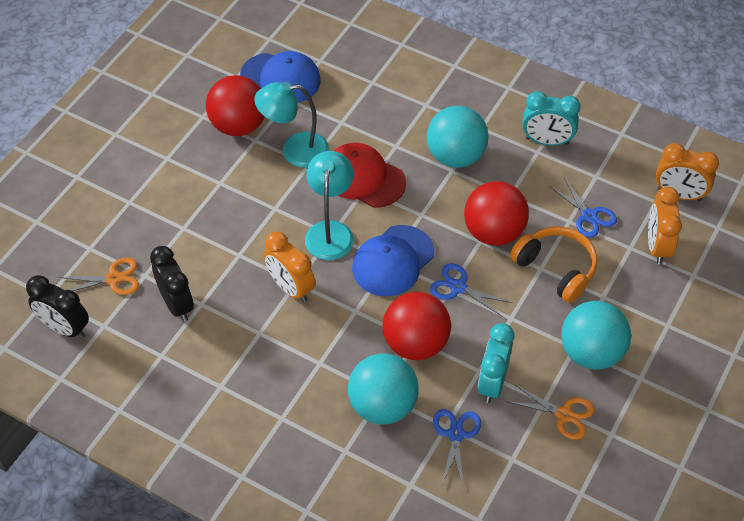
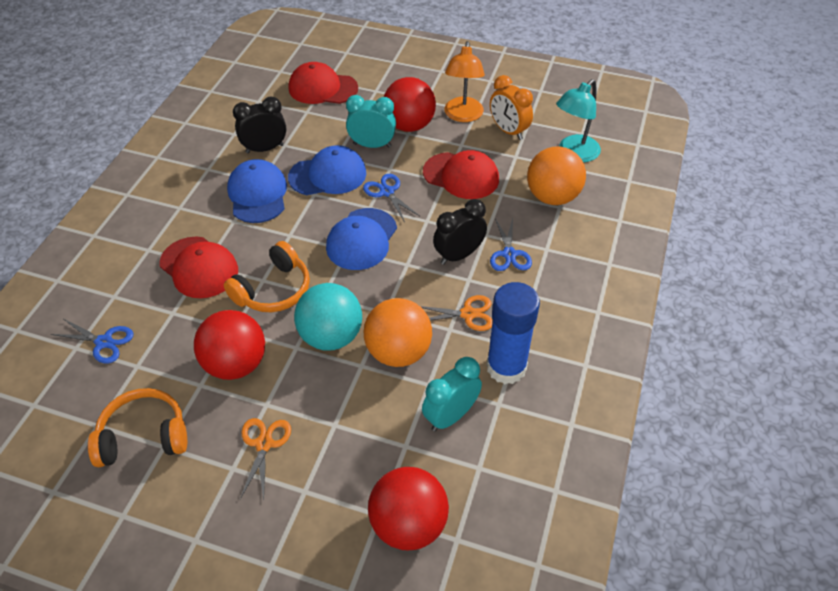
blue cap: 2 -> 3
blue glue stick: 0 -> 1
orange ball: 0 -> 2
orange clock: 3 -> 1
orange headphones: 1 -> 2
orange lamp: 0 -> 1
red cap: 1 -> 3
turquoise ball: 3 -> 1
turquoise lamp: 2 -> 1

